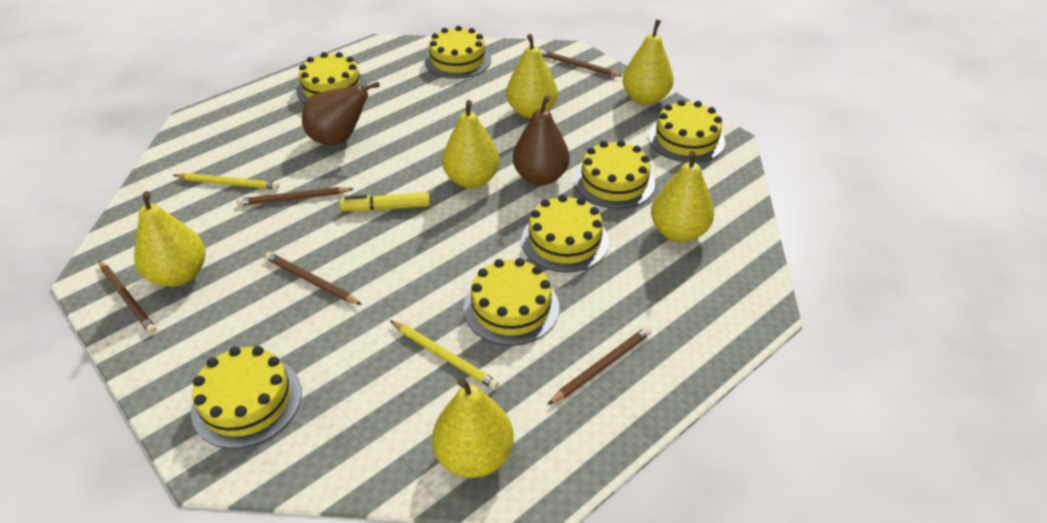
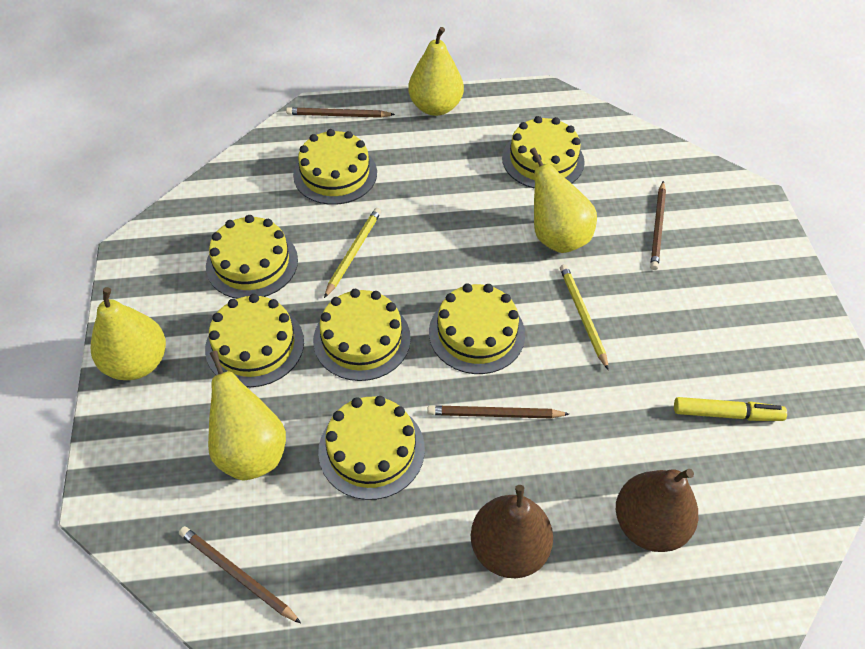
brown pencil: 5 -> 4
yellow pear: 6 -> 4

